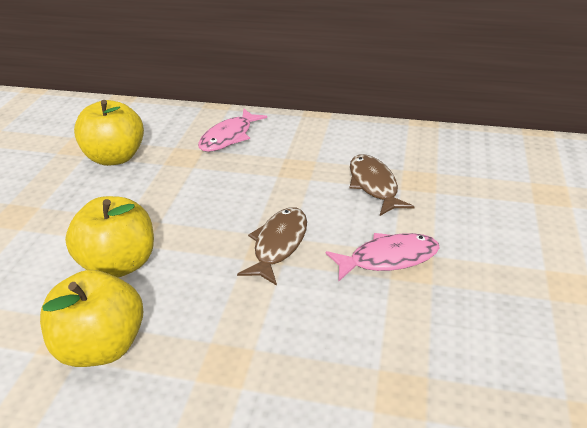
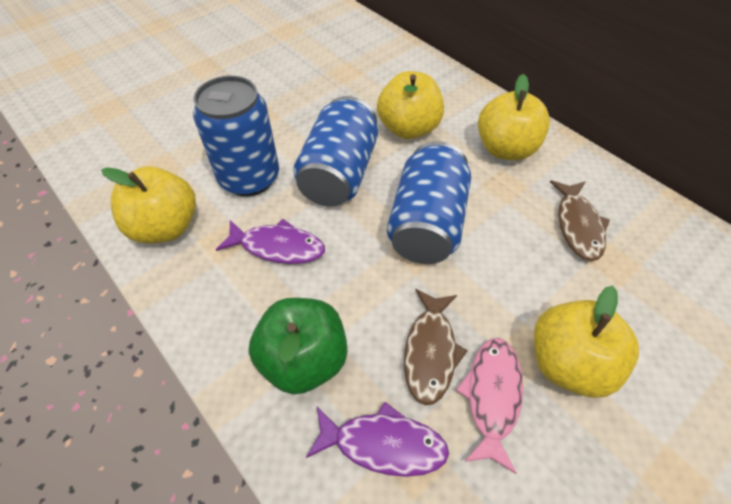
blue can: 0 -> 3
green apple: 0 -> 1
pink fish: 2 -> 1
purple fish: 0 -> 2
yellow apple: 3 -> 4

